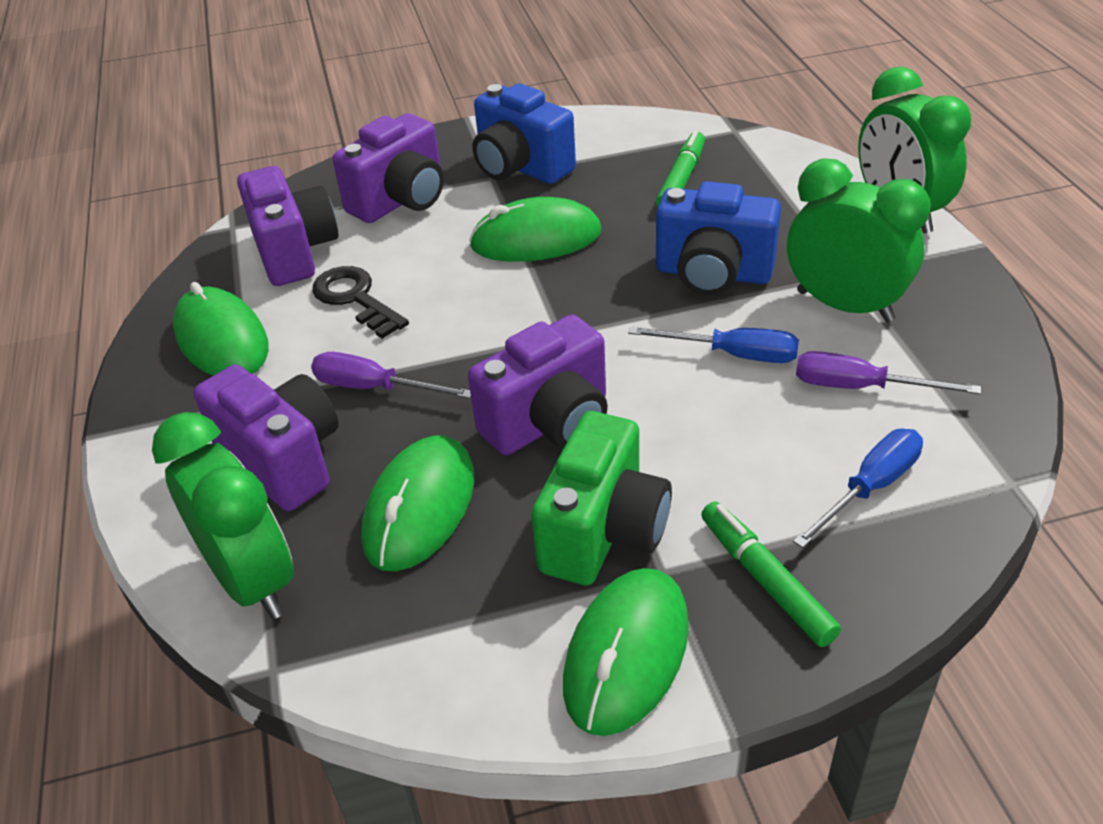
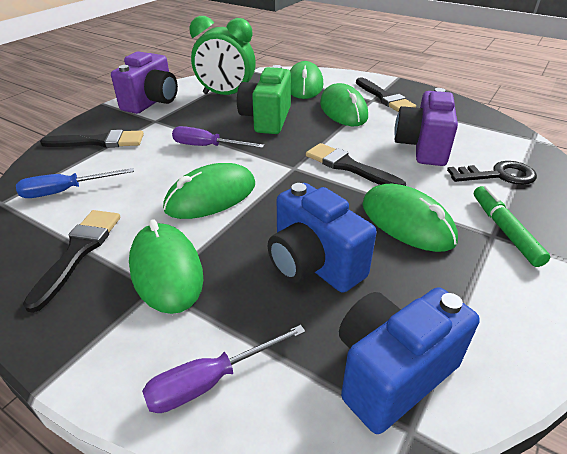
black brush: 0 -> 4
blue screwdriver: 2 -> 1
green clock: 3 -> 1
green marker: 2 -> 1
green mouse: 4 -> 5
purple camera: 4 -> 2

